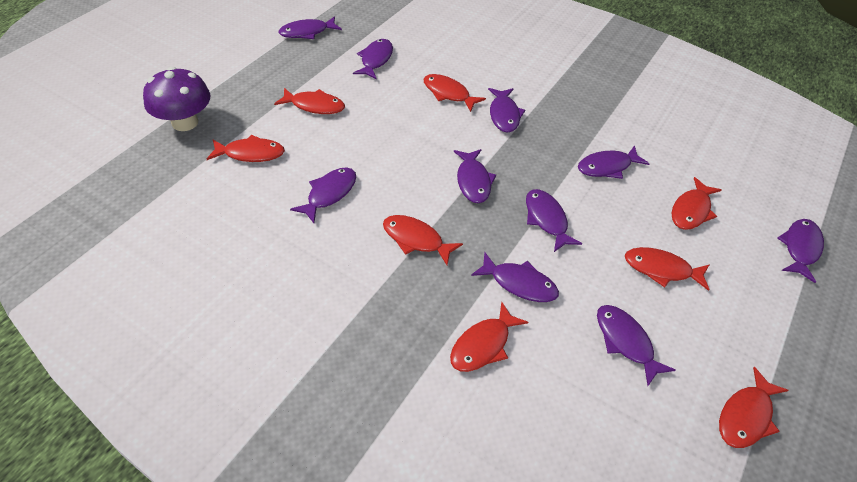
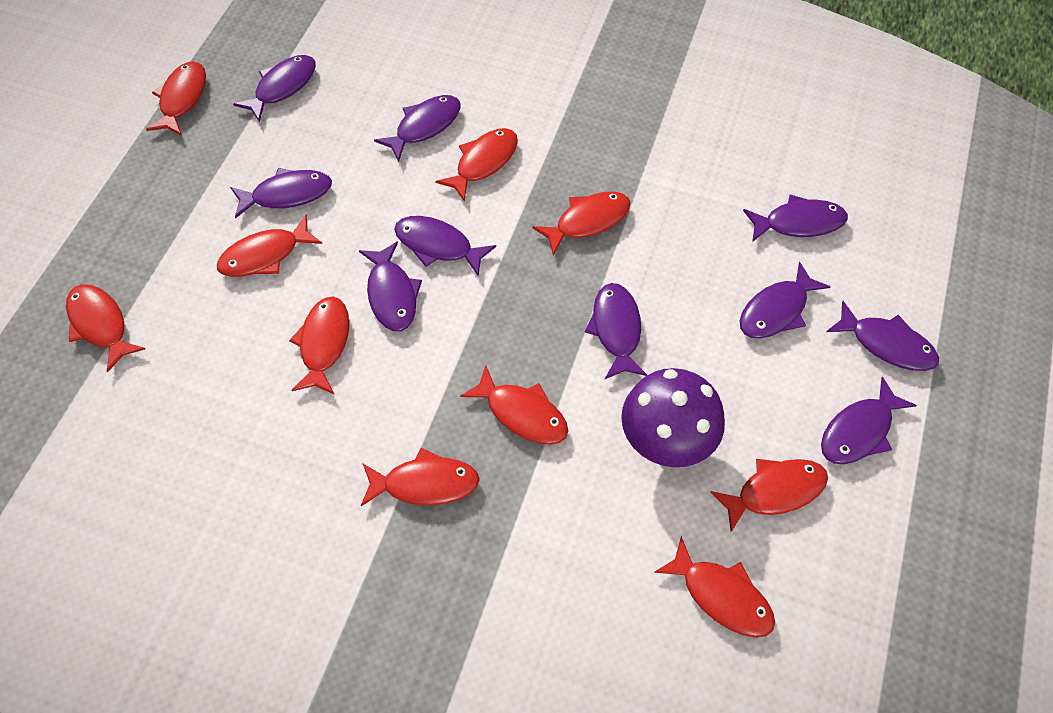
red fish: 8 -> 10

